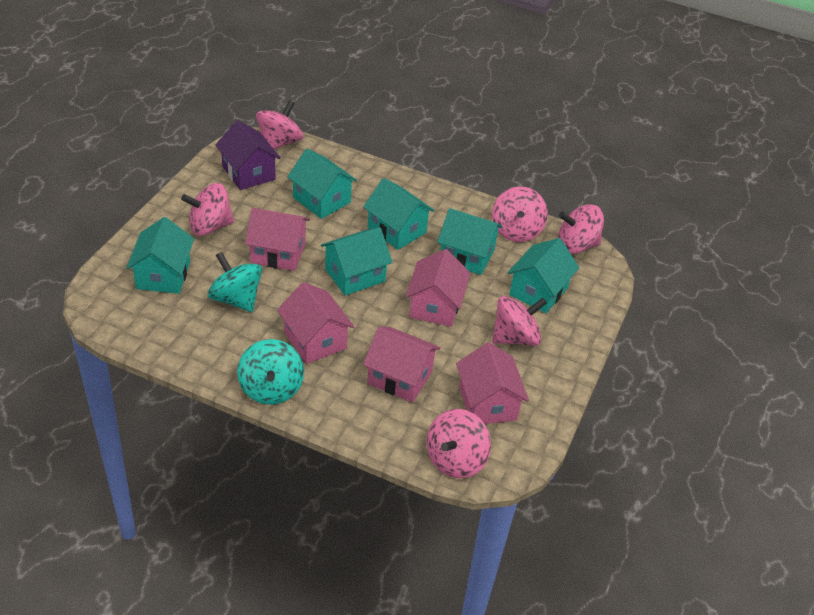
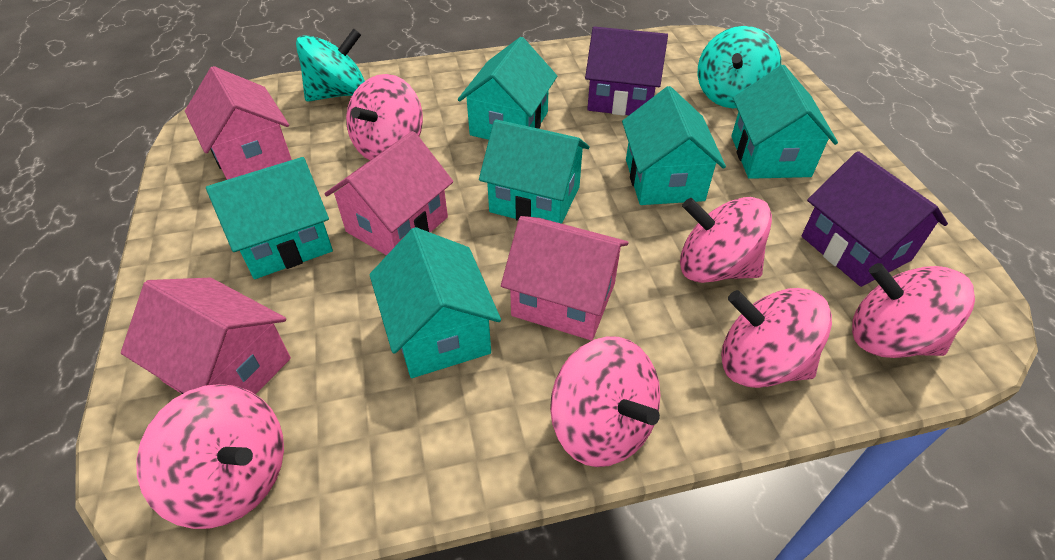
pink house: 5 -> 4
purple house: 1 -> 2

